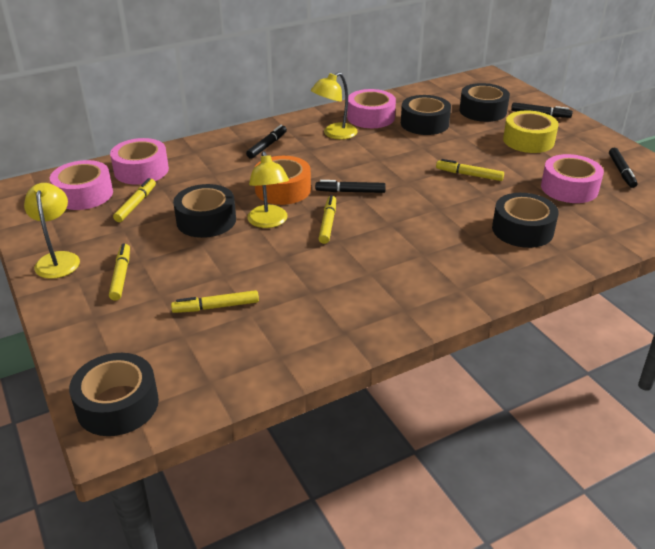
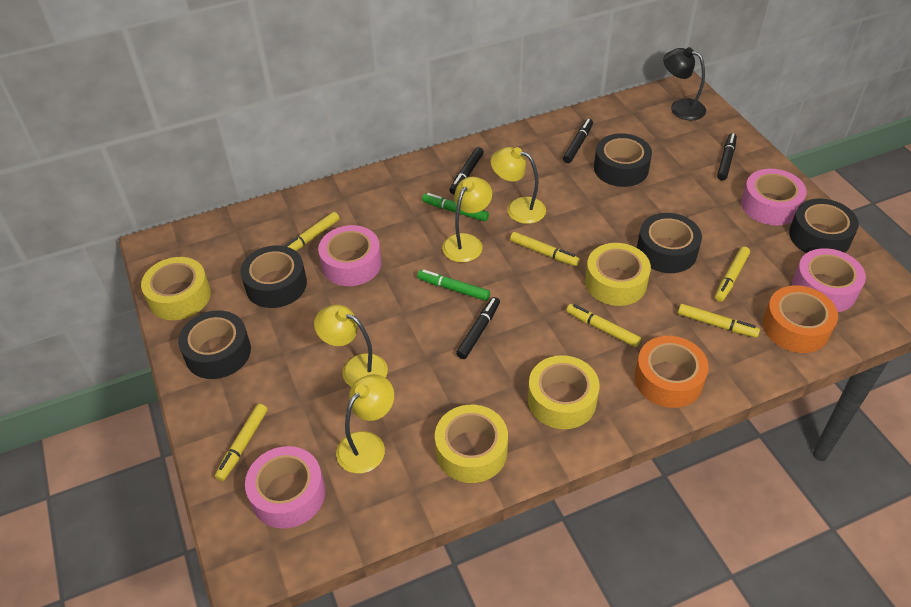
black lamp: 0 -> 1
green marker: 0 -> 2
orange tape: 1 -> 2
yellow lamp: 3 -> 4
yellow marker: 5 -> 6
yellow tape: 1 -> 4

